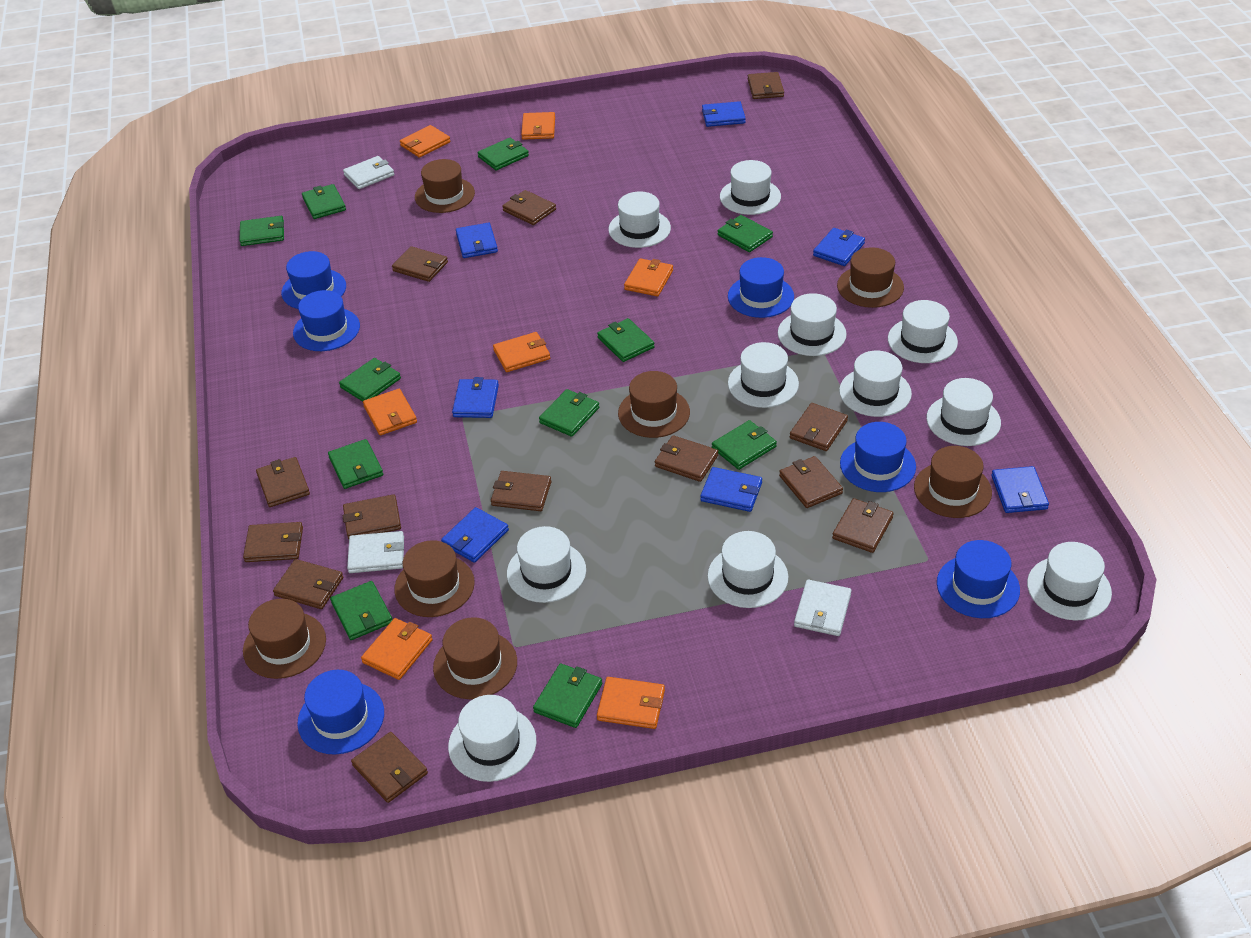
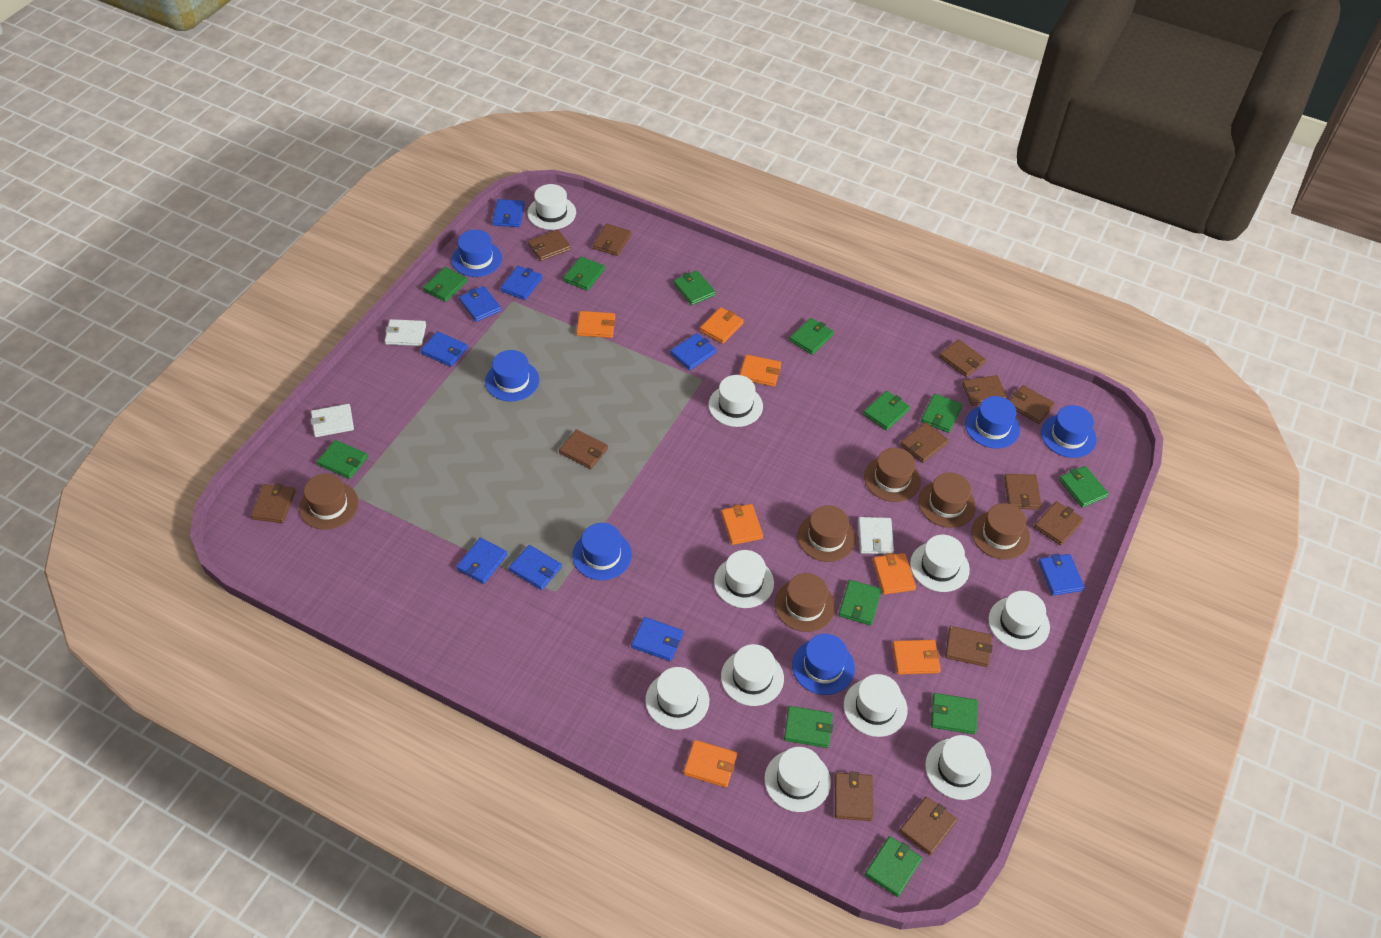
blue wallet: 7 -> 9
brown hat: 7 -> 6
green wallet: 11 -> 12
white hat: 11 -> 10

